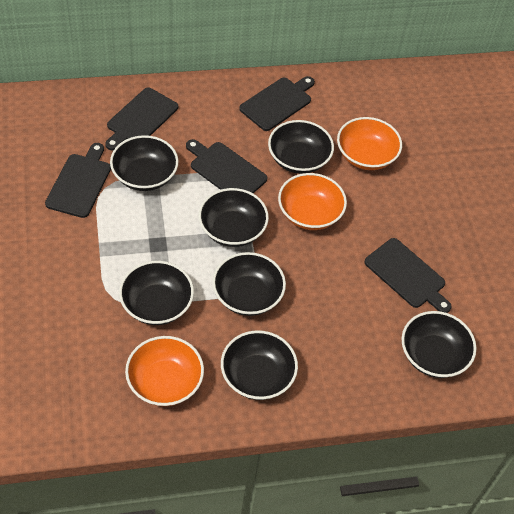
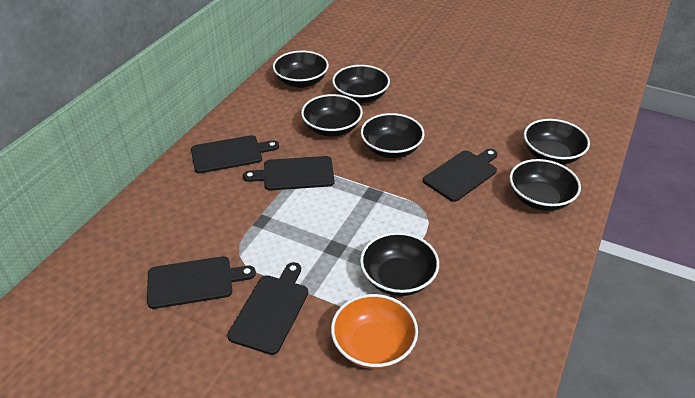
orange bowl: 3 -> 1

